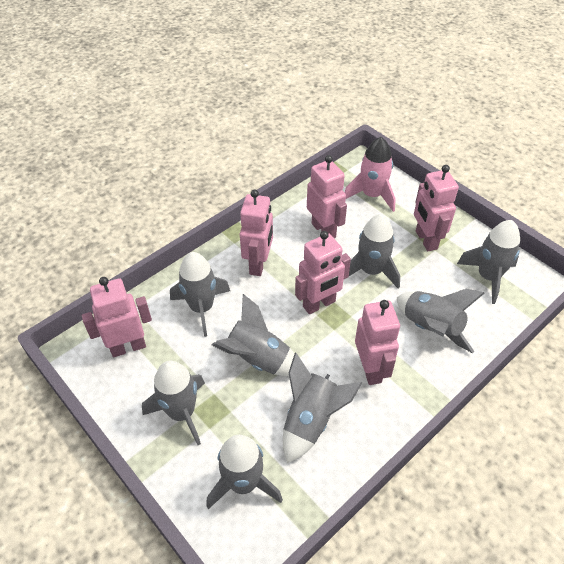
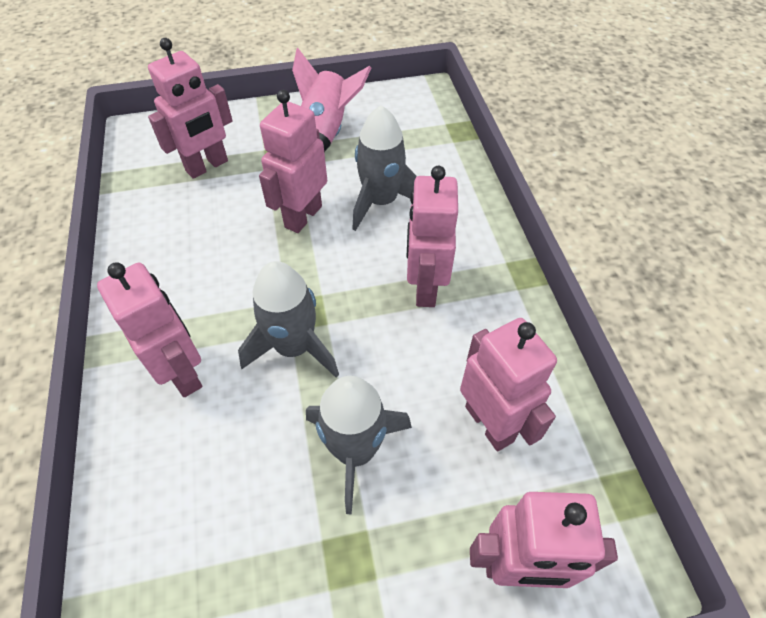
grey rocket: 8 -> 3

